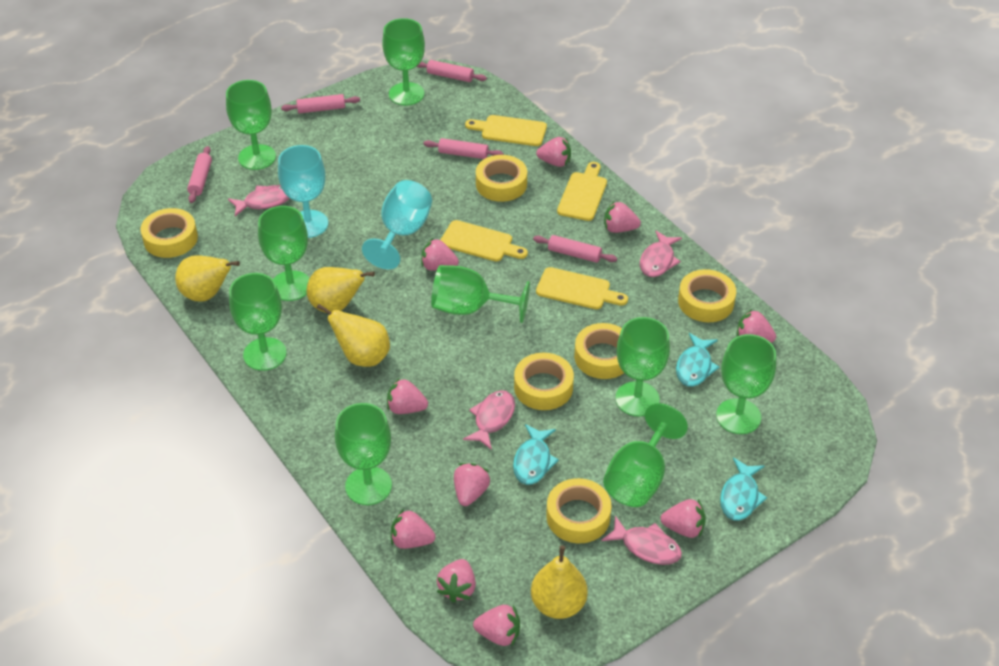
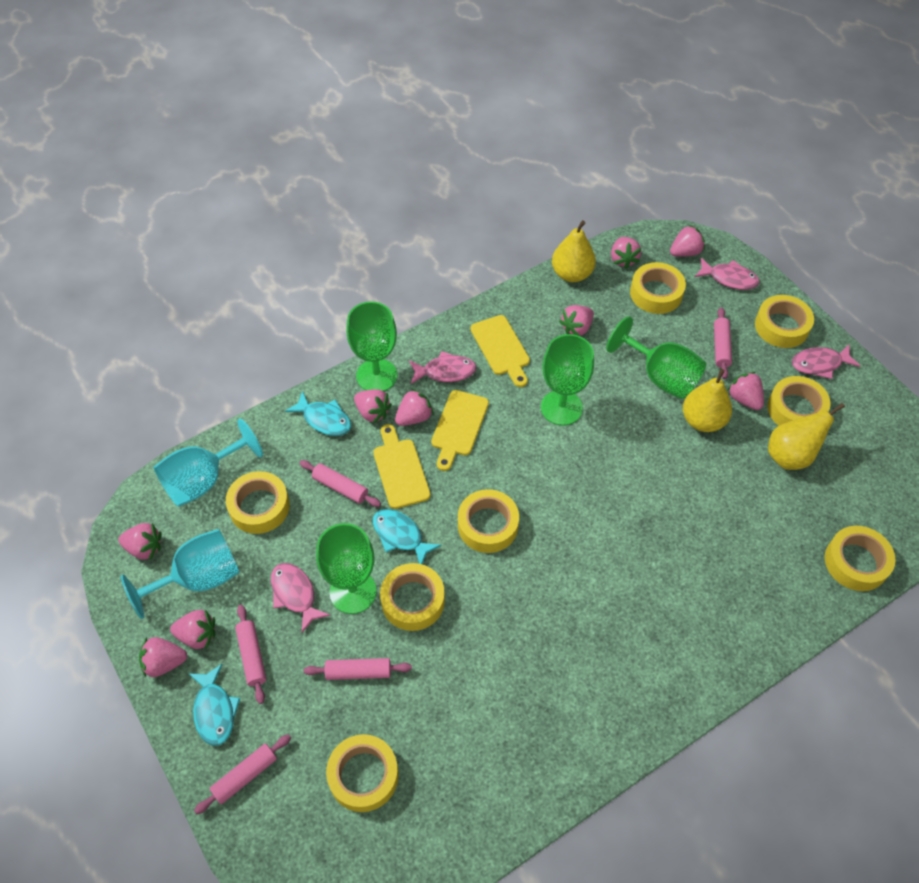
green goblet: 9 -> 4
pink strawberry: 10 -> 9
yellow cutting board: 4 -> 3
yellow pear: 4 -> 3
yellow tape: 6 -> 8

